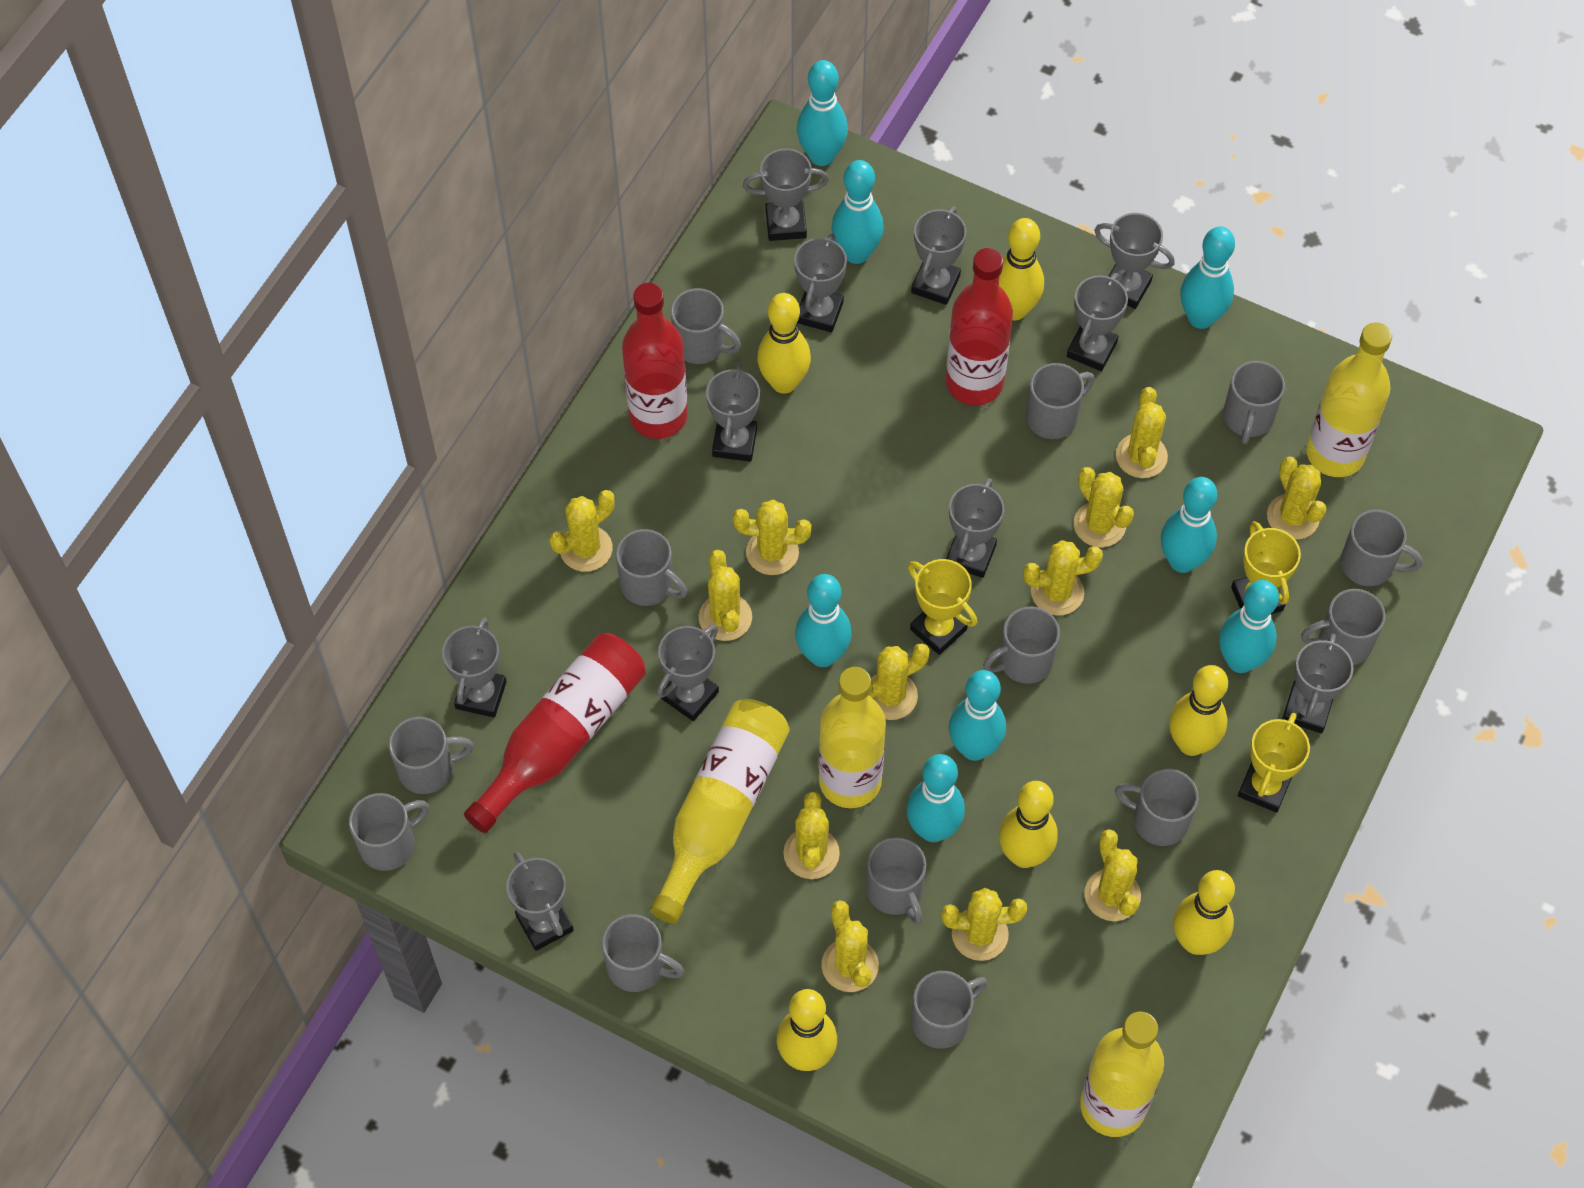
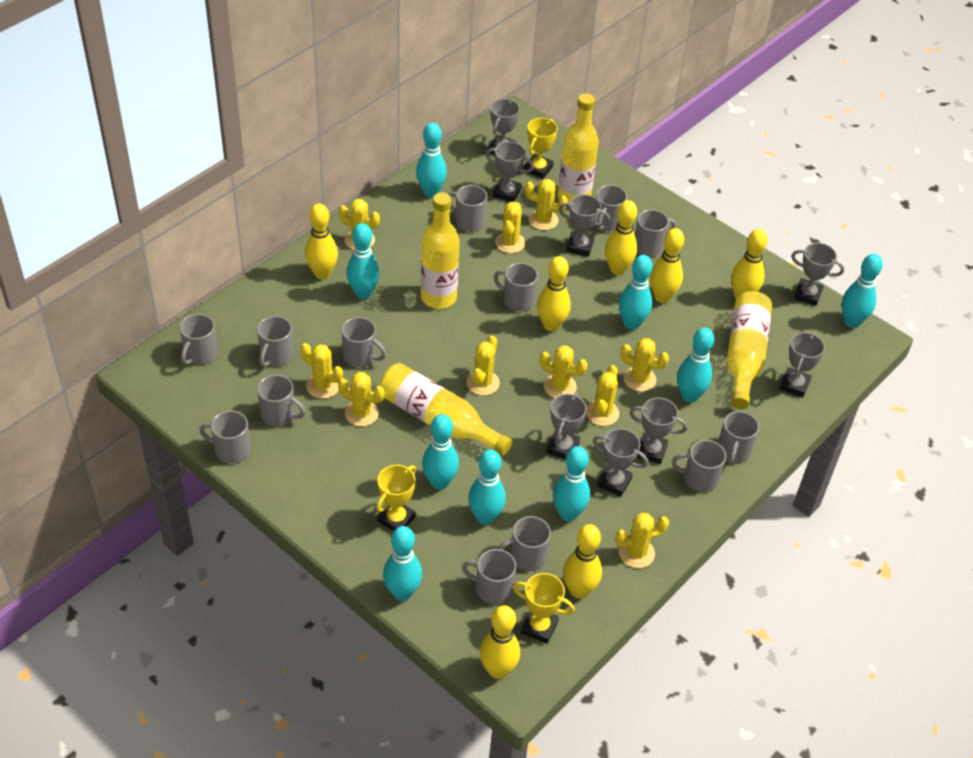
grey trophy: 11 -> 8
red bottle: 3 -> 0
turquoise bowling pin: 8 -> 9
yellow bowling pin: 6 -> 7
yellow cactus: 12 -> 10

